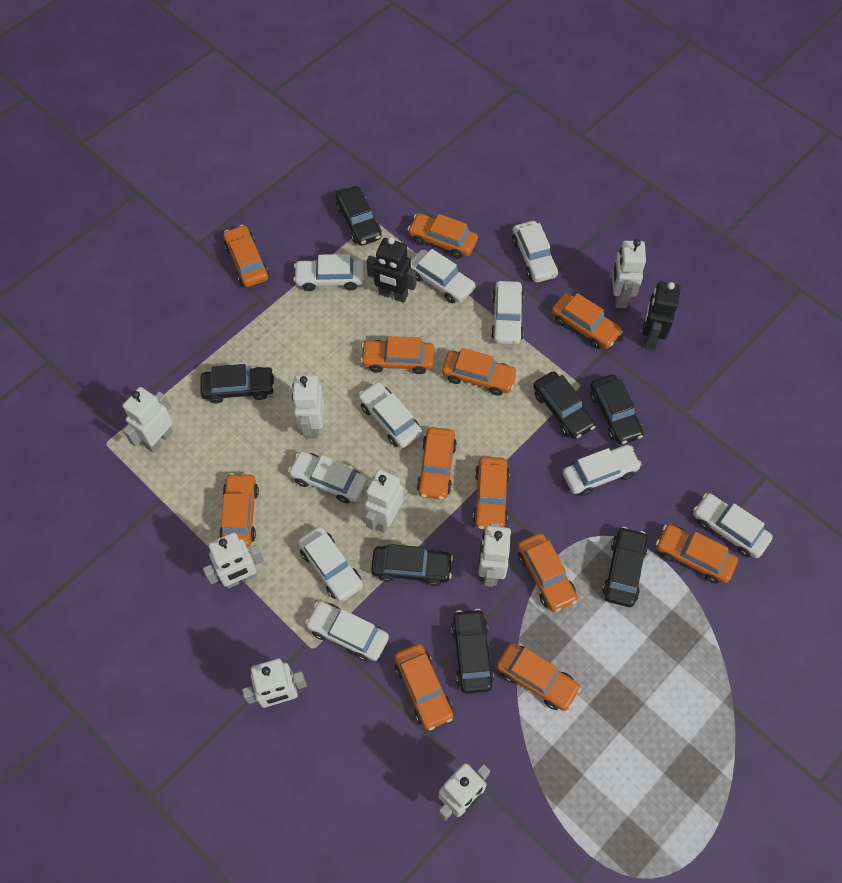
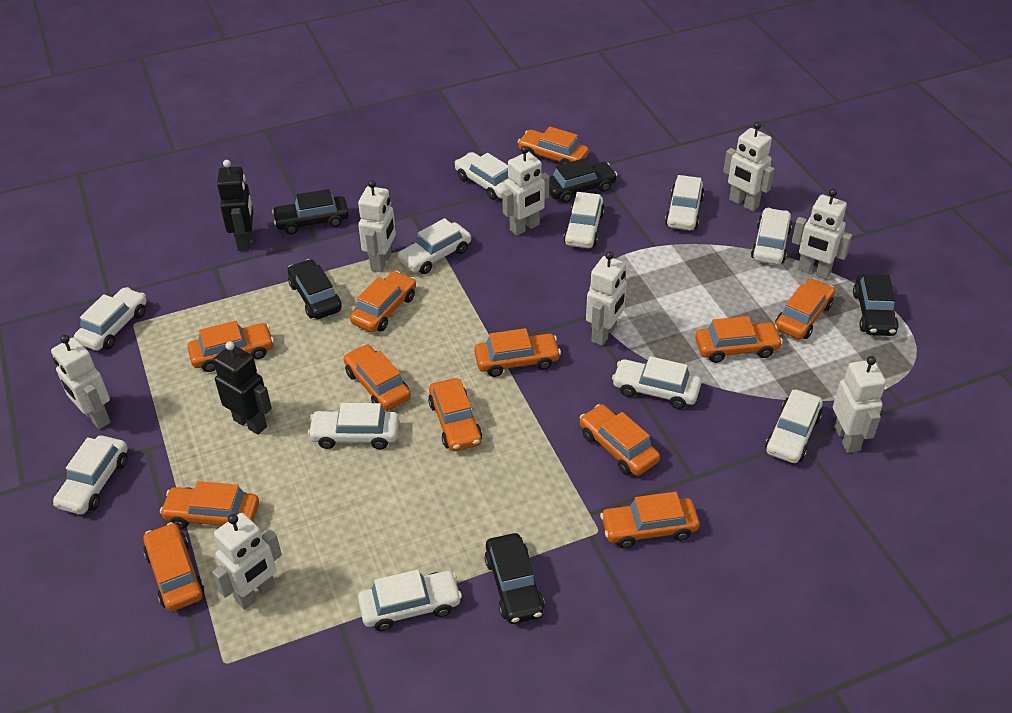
black car: 7 -> 5
white car: 10 -> 11

